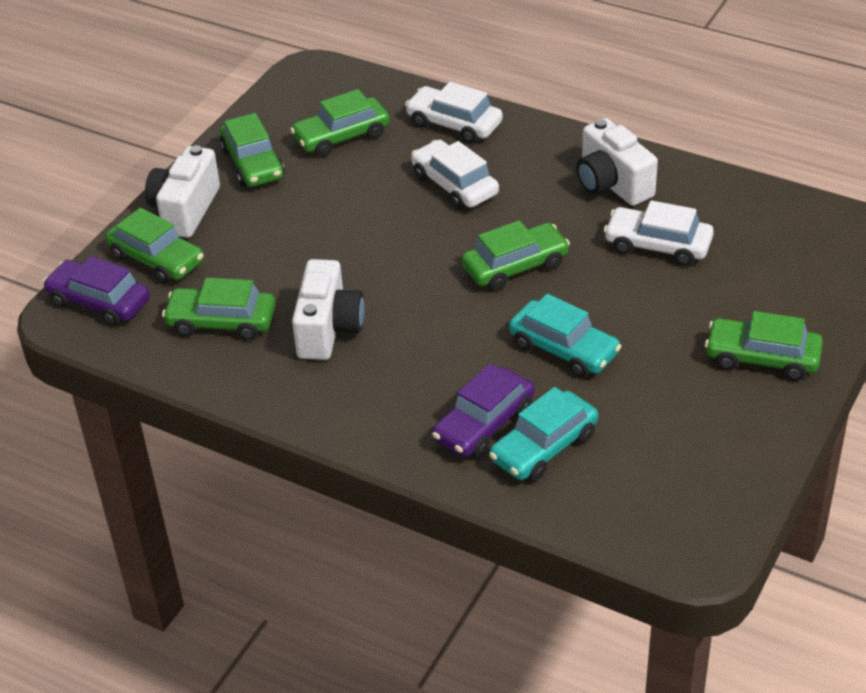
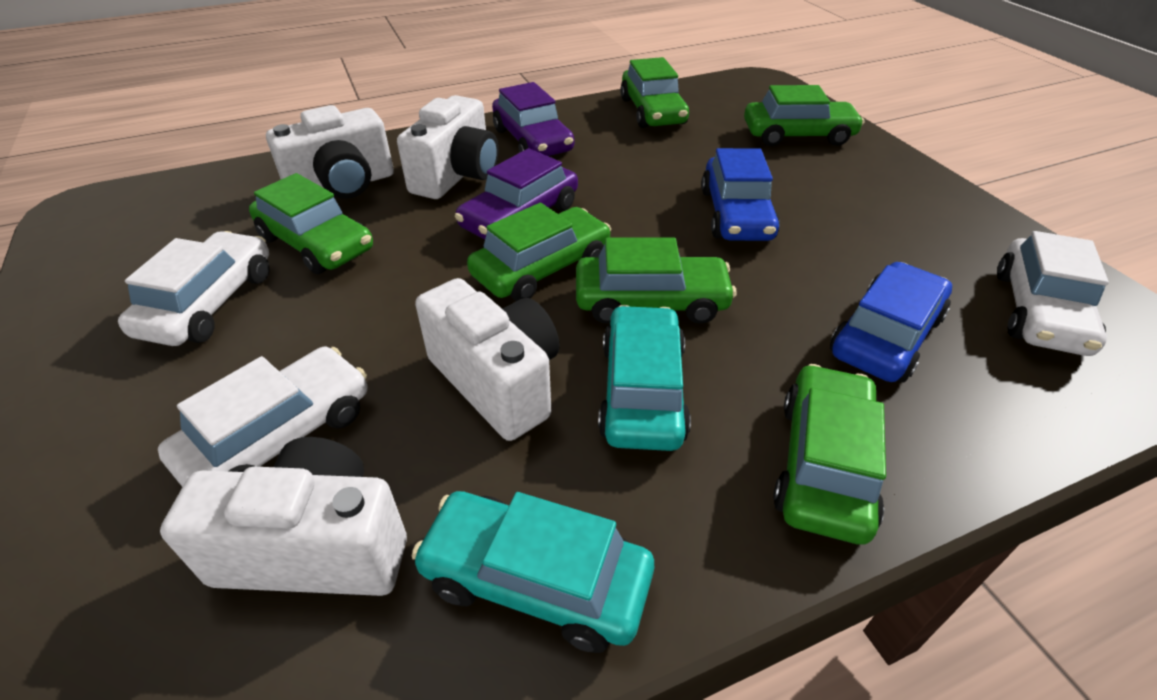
blue car: 0 -> 2
white camera: 3 -> 4

